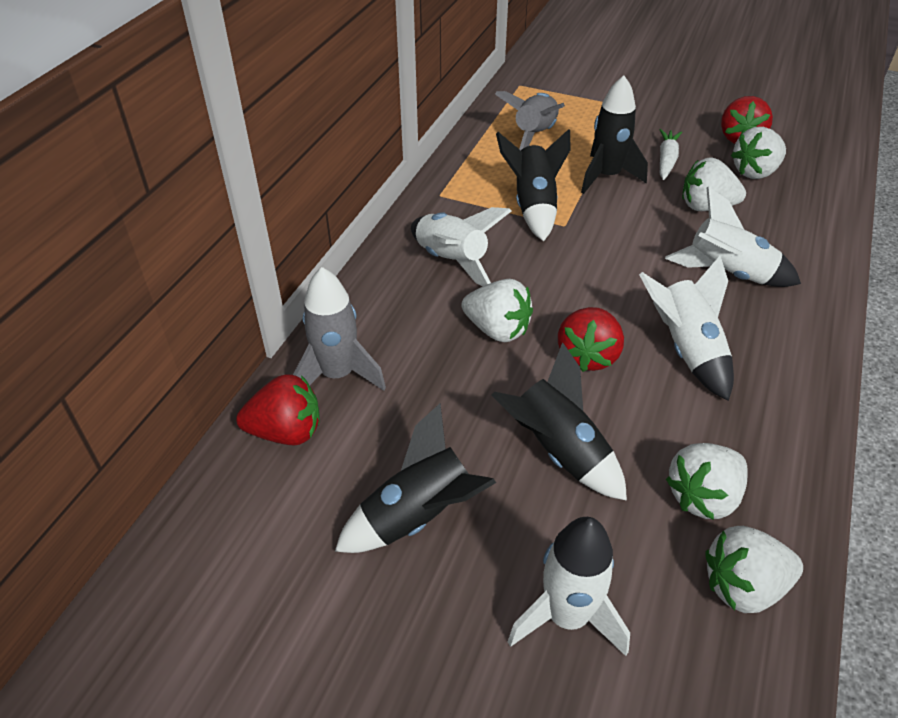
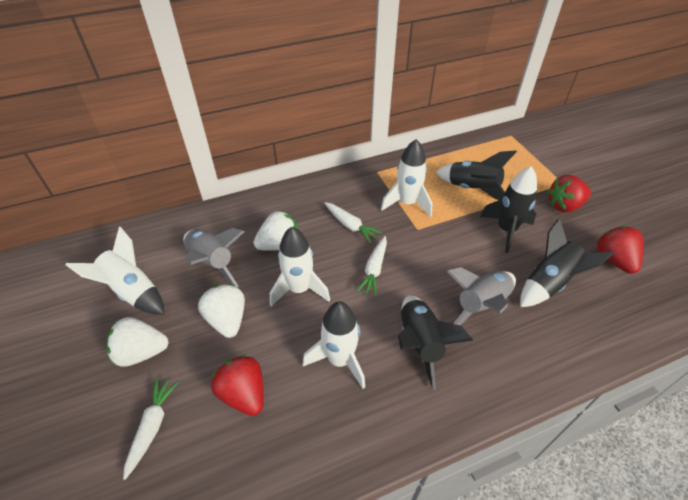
white carrot: 1 -> 3
white strawberry: 5 -> 3

